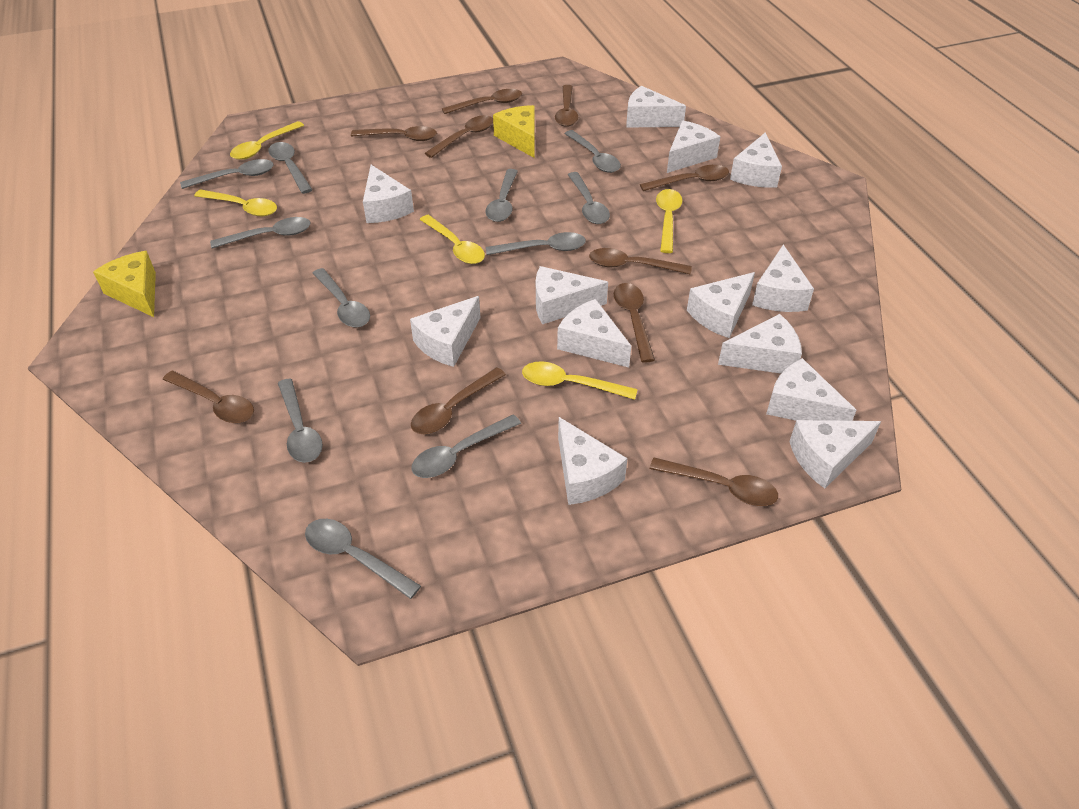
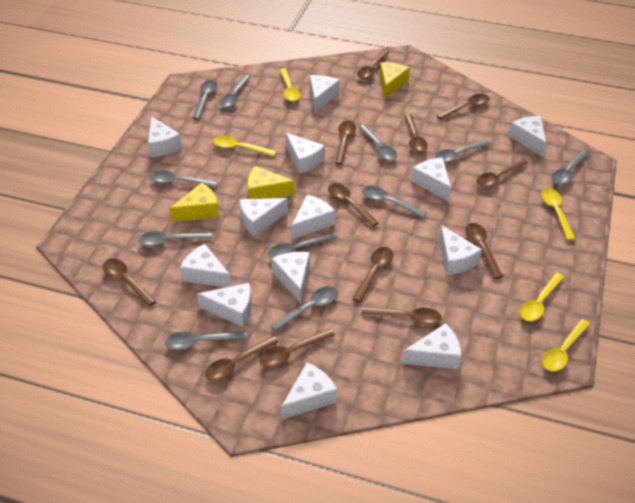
brown spoon: 10 -> 12
yellow cheese: 2 -> 3

